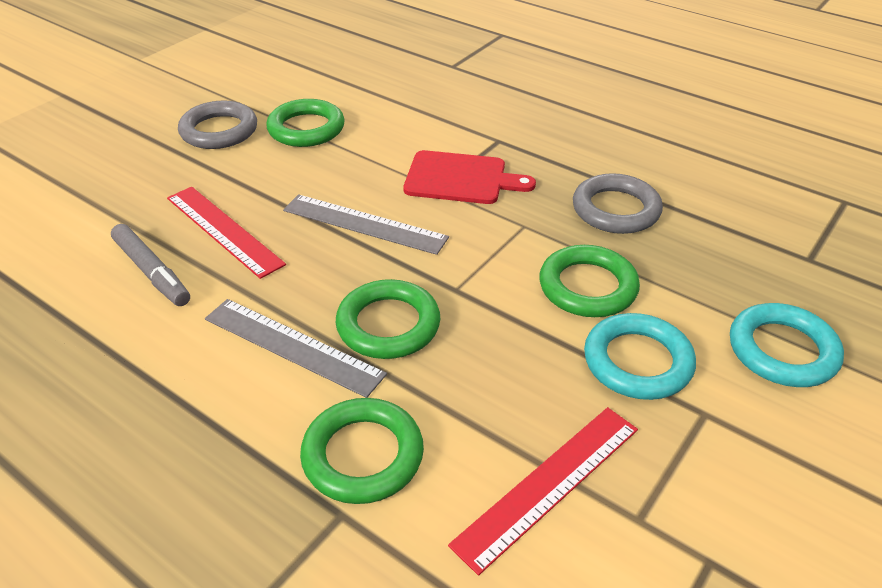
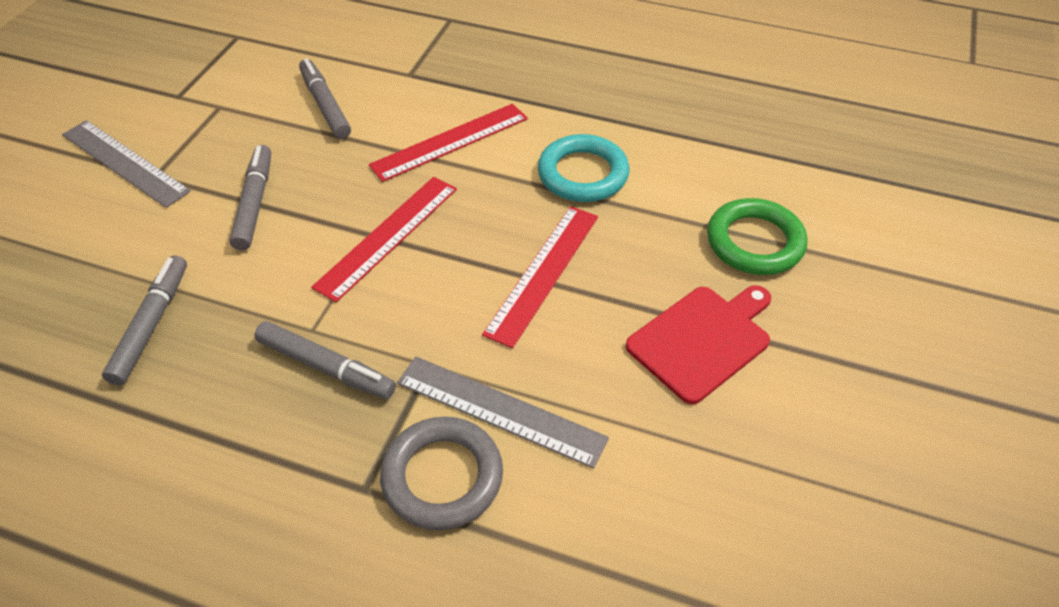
green ring: 4 -> 1
grey marker: 1 -> 4
grey ring: 2 -> 1
red ruler: 2 -> 3
turquoise ring: 2 -> 1

